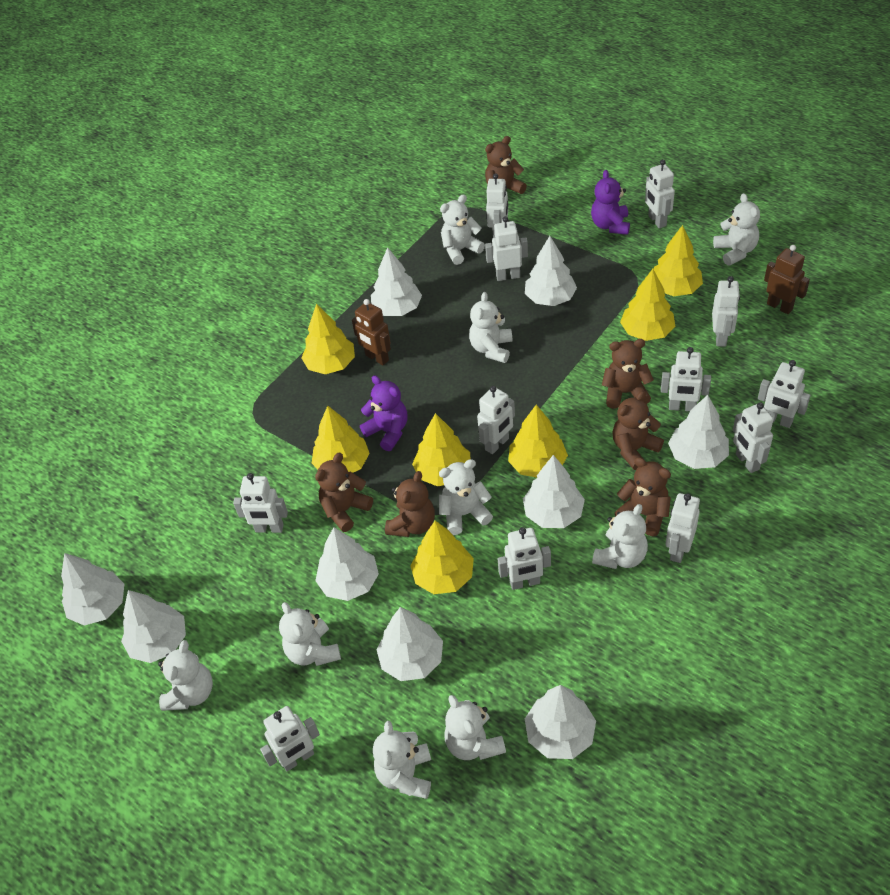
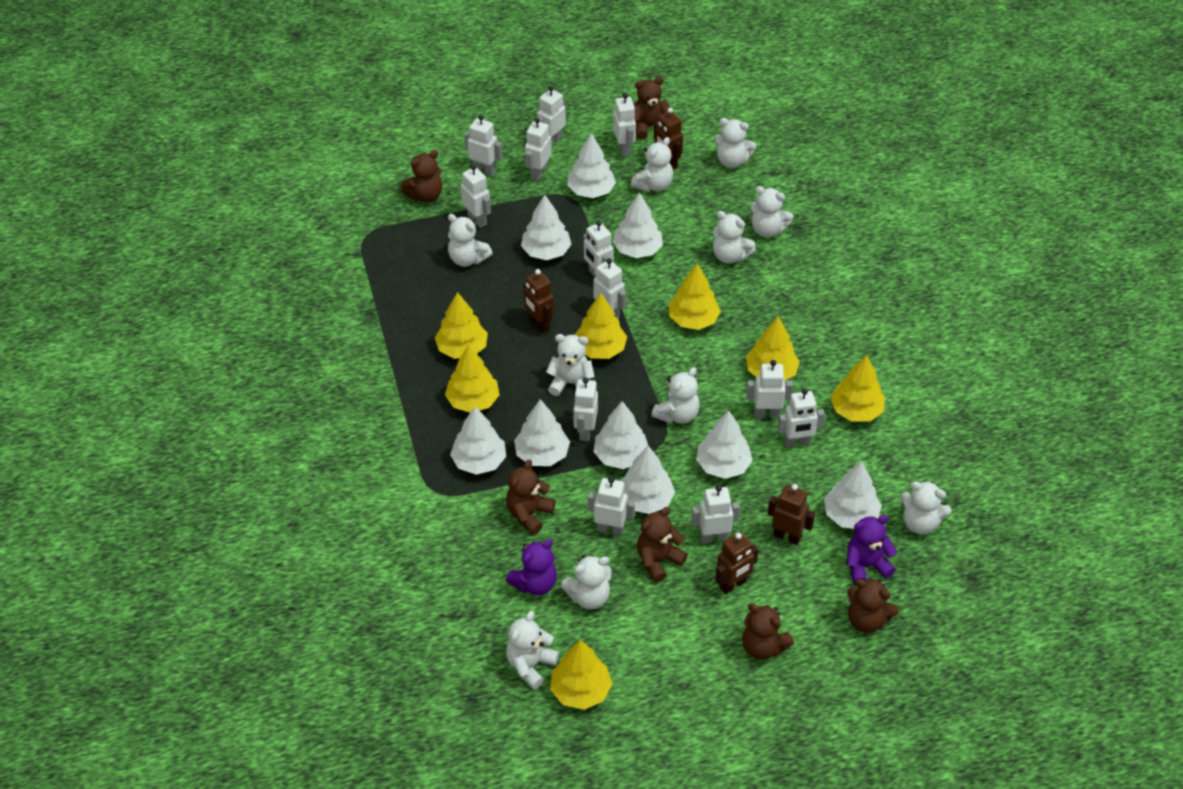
brown robot: 2 -> 4
white teddy bear: 9 -> 10

